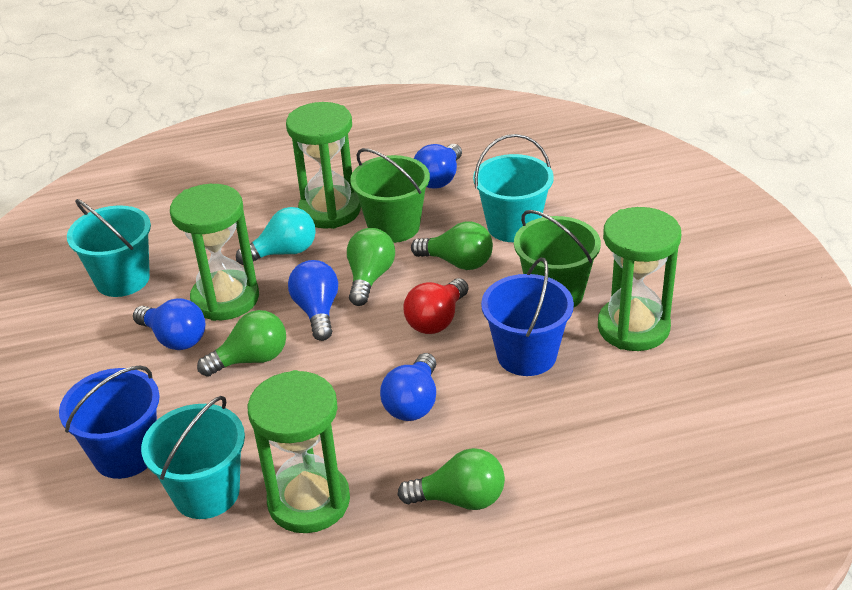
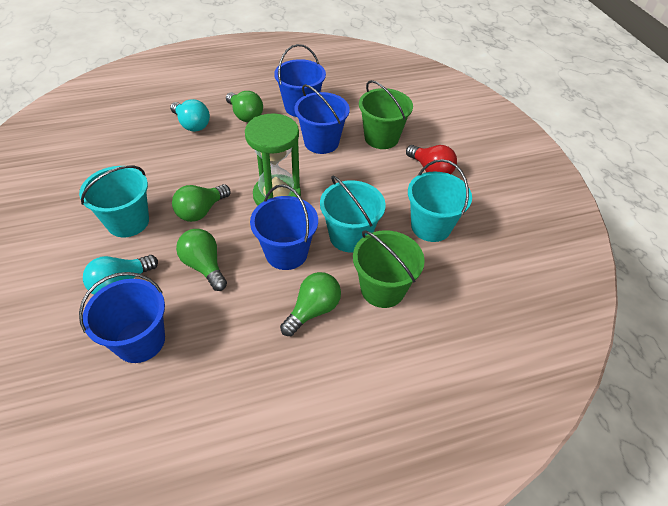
blue bucket: 2 -> 4
blue light bulb: 4 -> 0
green hourglass: 4 -> 1
turquoise light bulb: 1 -> 2

